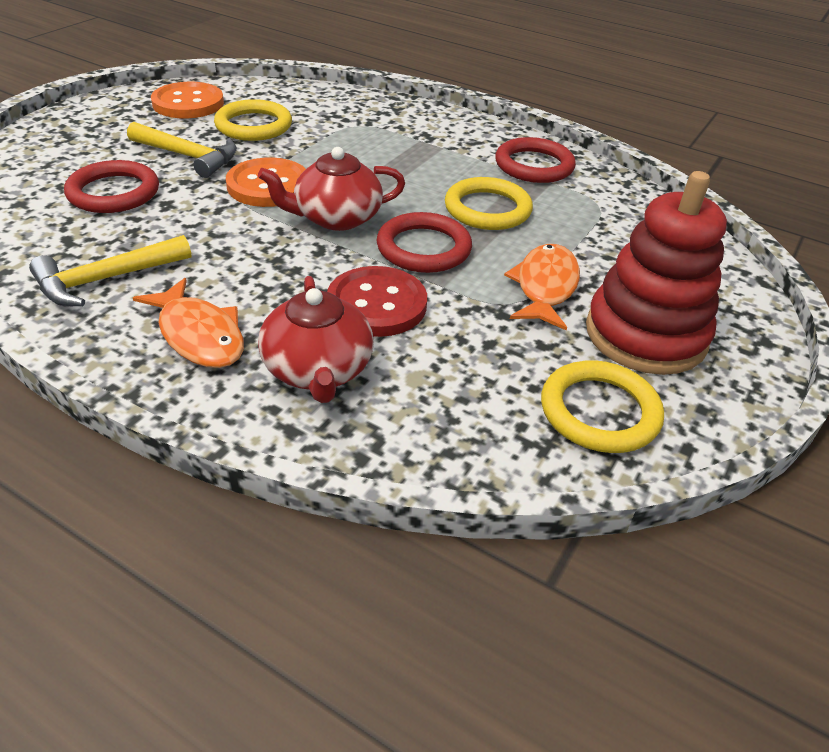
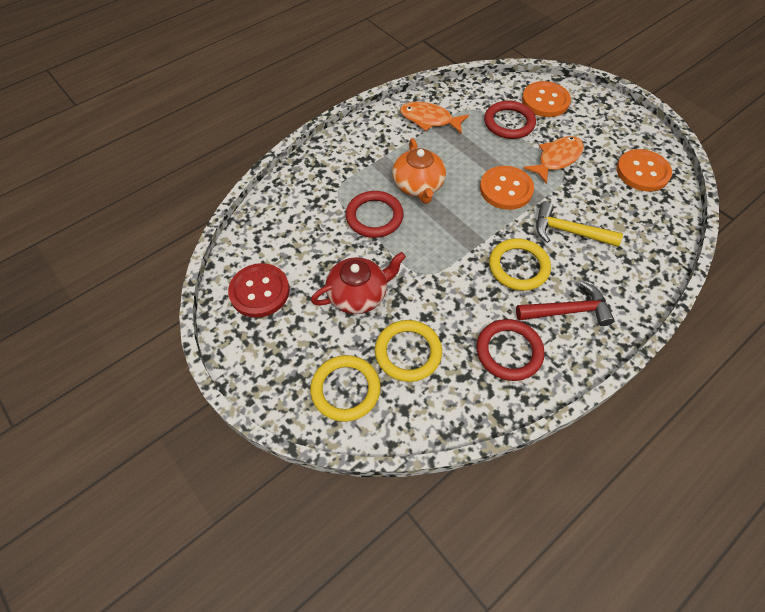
orange button: 2 -> 3
orange teapot: 0 -> 1
red hammer: 0 -> 1
red stacking toy: 1 -> 0
red teapot: 2 -> 1
yellow hammer: 2 -> 1

